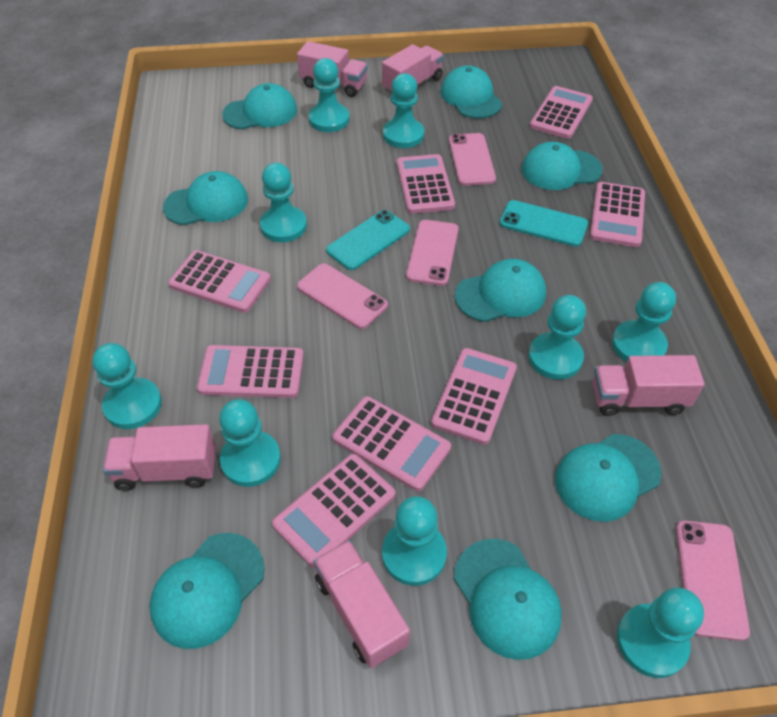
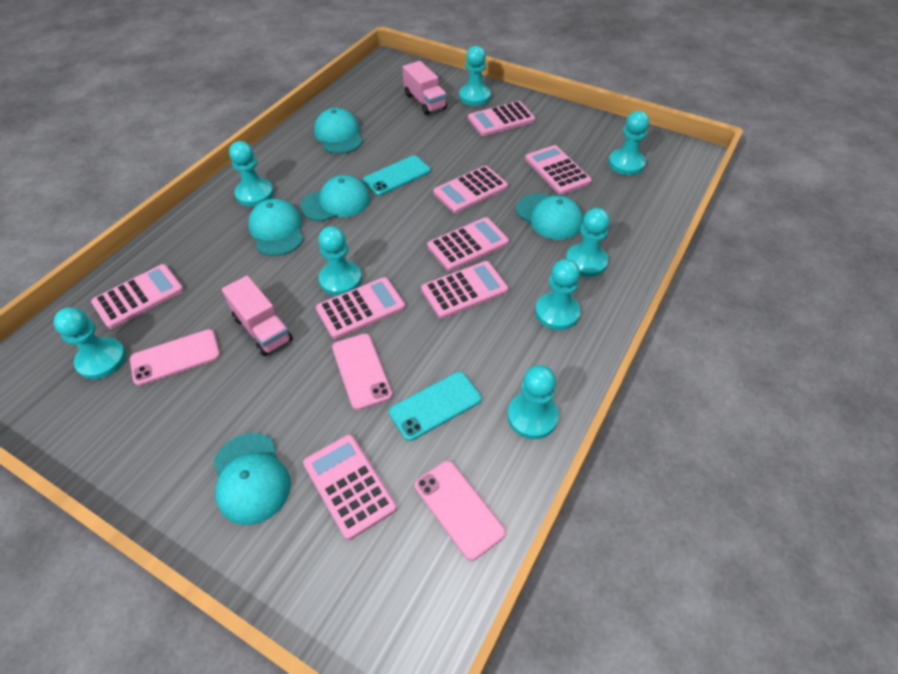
pink phone: 4 -> 3
pink truck: 5 -> 2
turquoise cap: 8 -> 5
turquoise pawn: 9 -> 8

